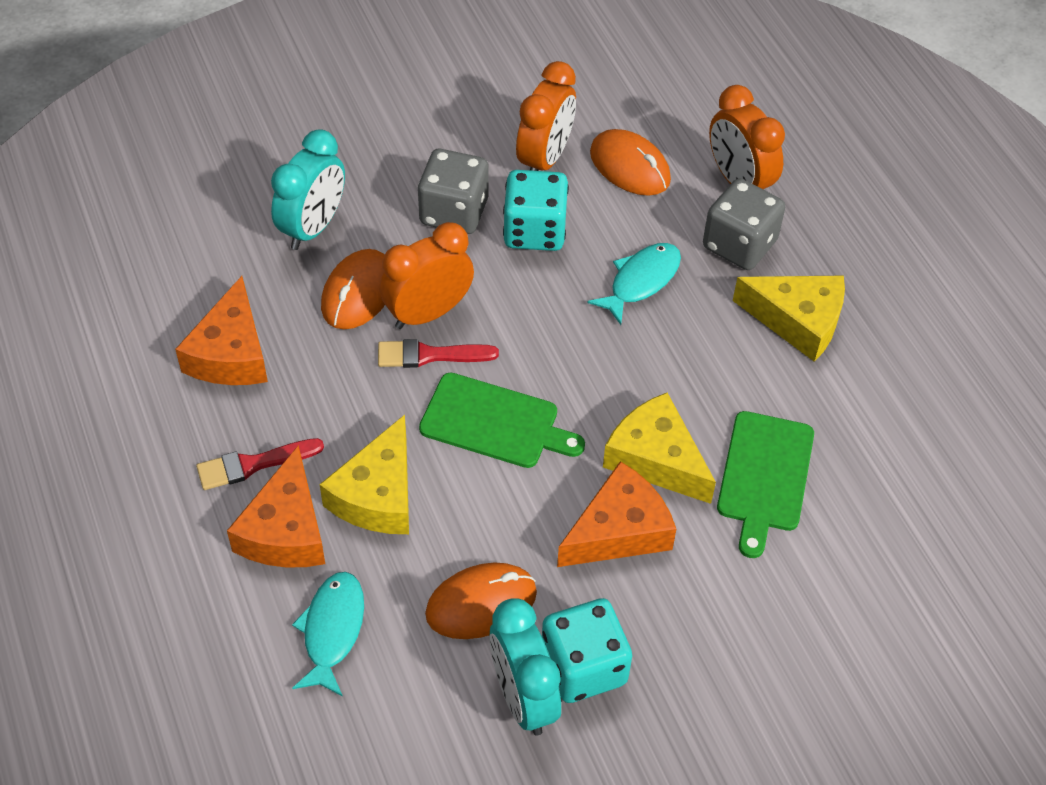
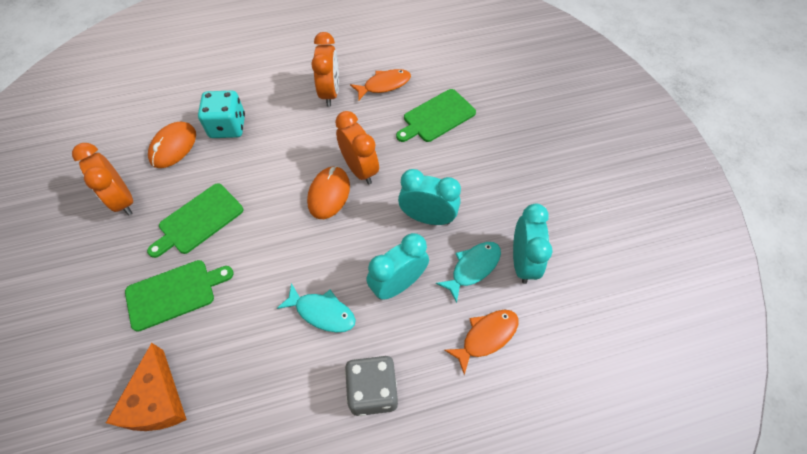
green cutting board: 2 -> 3
grey dice: 2 -> 1
orange cheese: 3 -> 1
orange fish: 0 -> 2
orange mouse: 3 -> 2
red brush: 2 -> 0
turquoise clock: 2 -> 3
turquoise dice: 2 -> 1
yellow cheese: 3 -> 0

